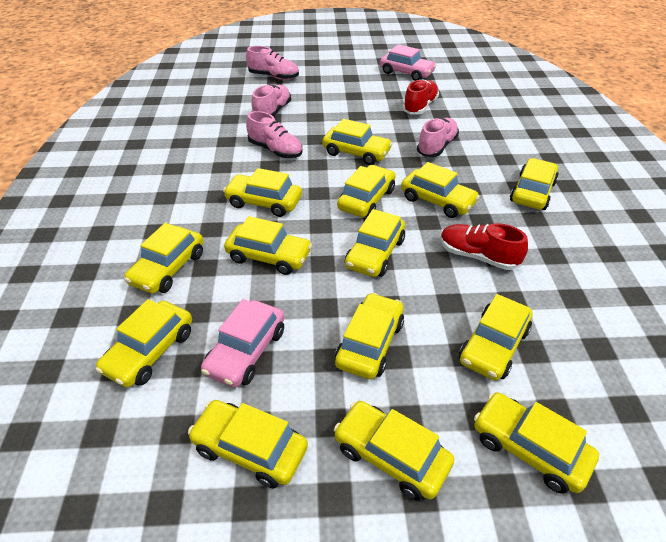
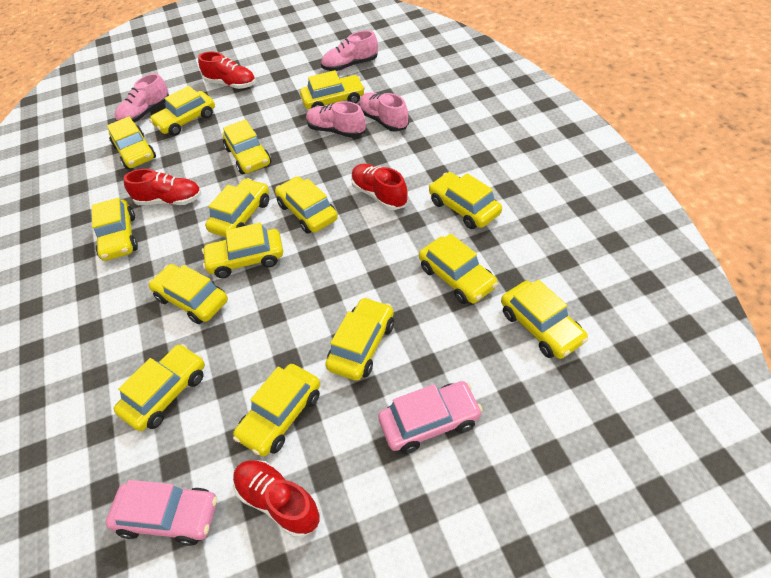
red shoe: 2 -> 4
yellow car: 14 -> 15

